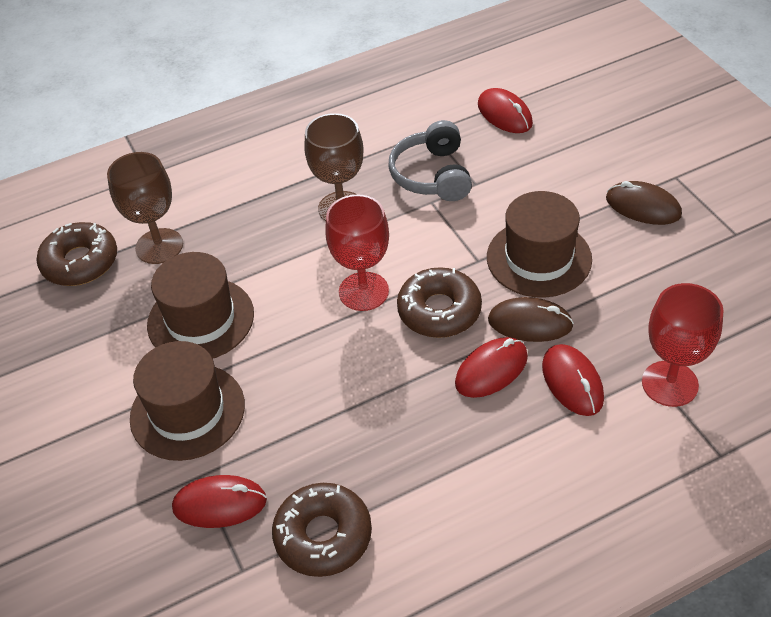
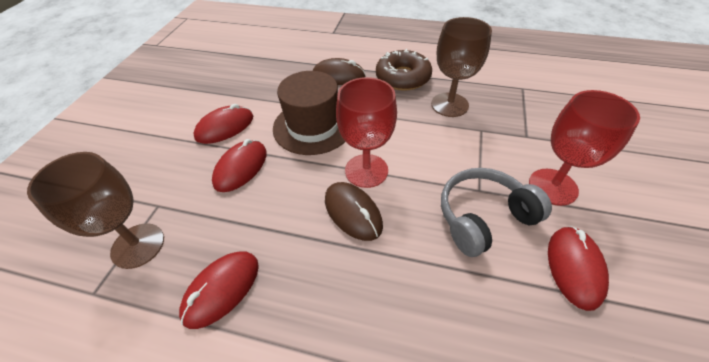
brown donut: 3 -> 1
brown hat: 3 -> 1

